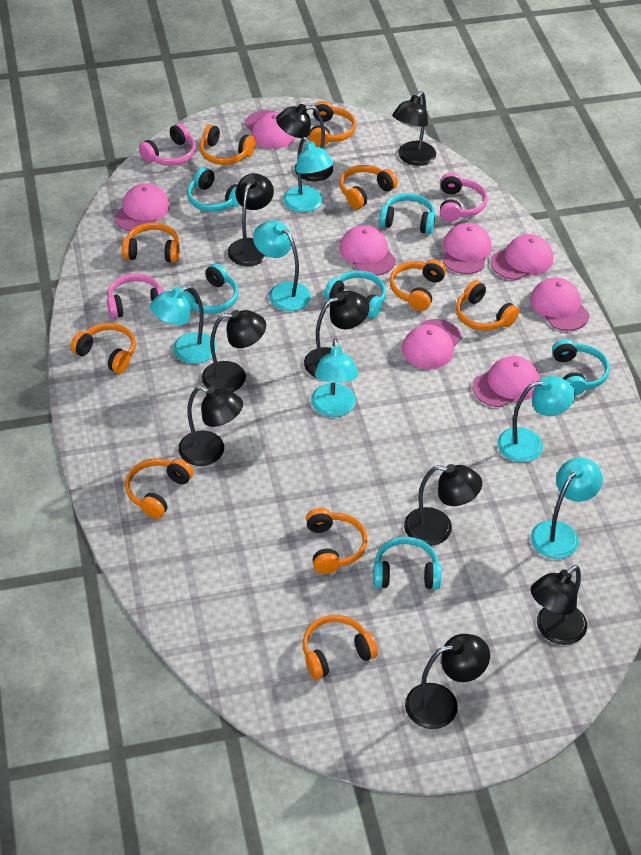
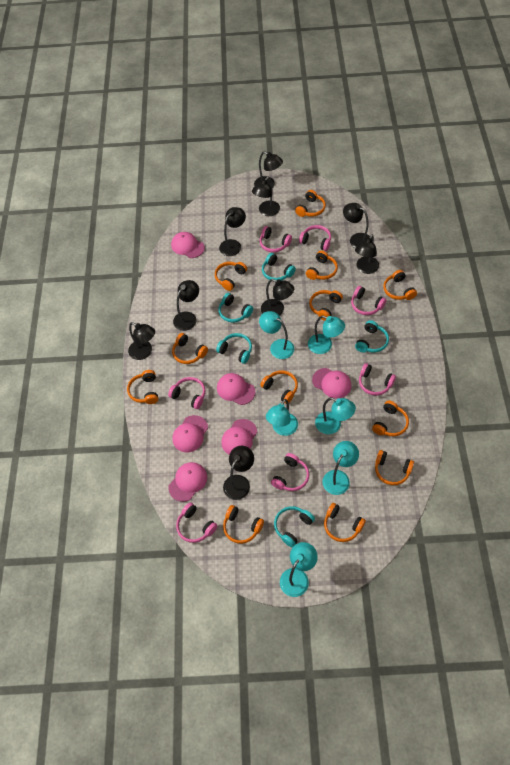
orange headphones: 10 -> 12
pink cap: 8 -> 6
pink headphones: 3 -> 7
turquoise headphones: 6 -> 5

